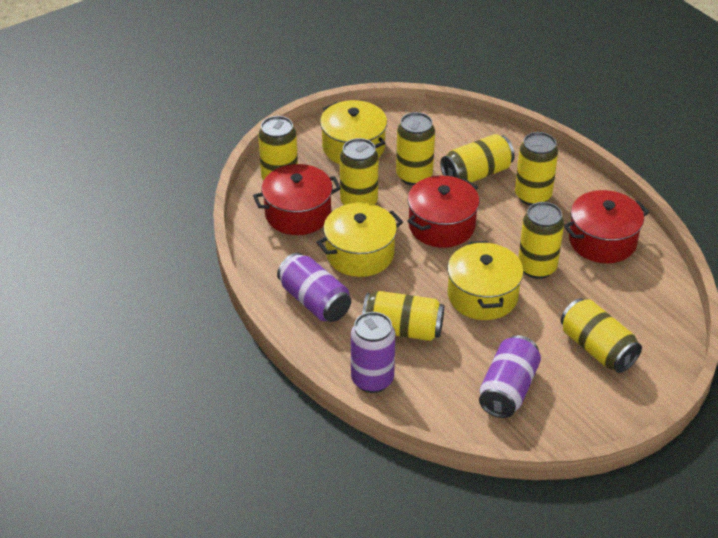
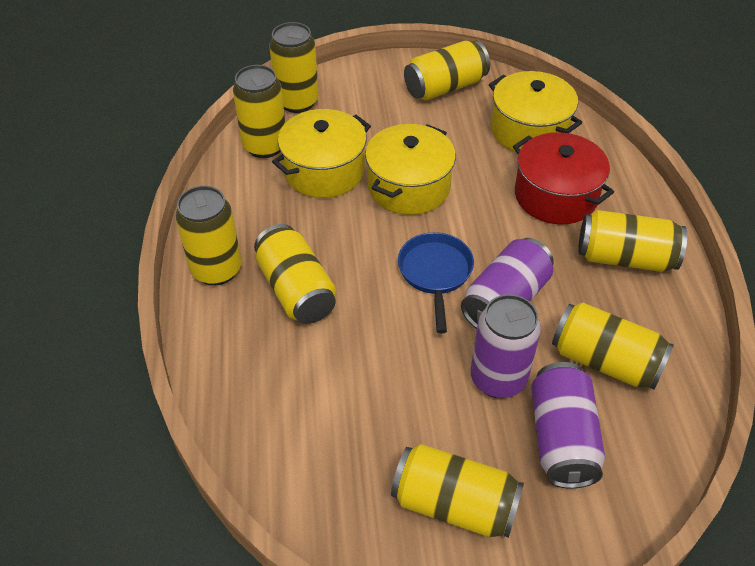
blue pan: 0 -> 1
red pot: 3 -> 1

